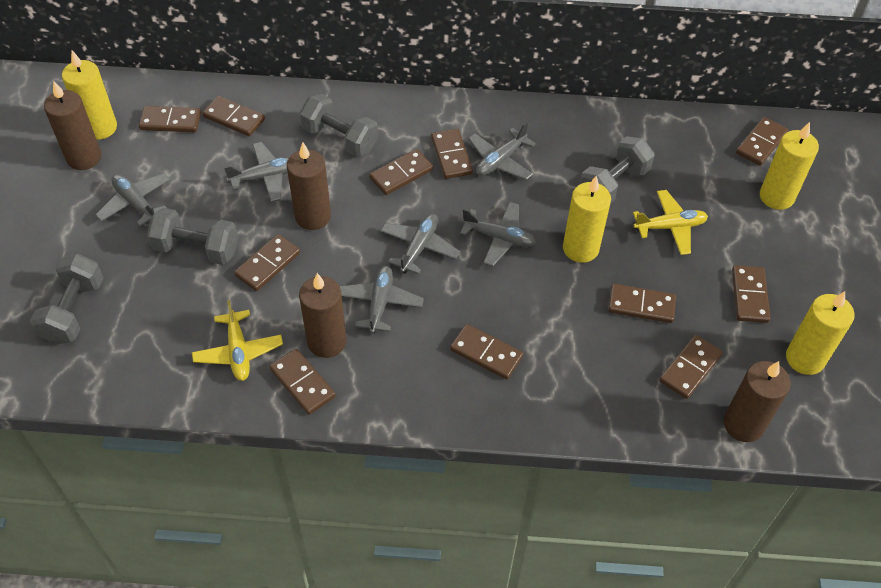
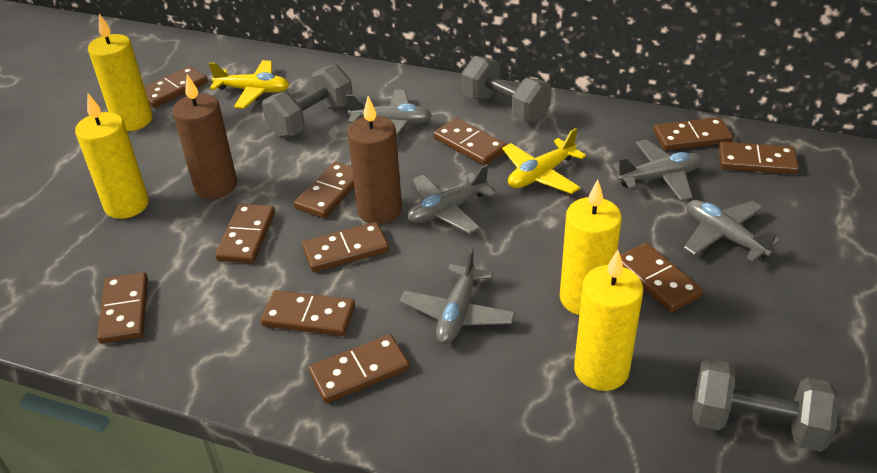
brown candle: 4 -> 2
grey dumbbell: 4 -> 3
grey plane: 6 -> 5

